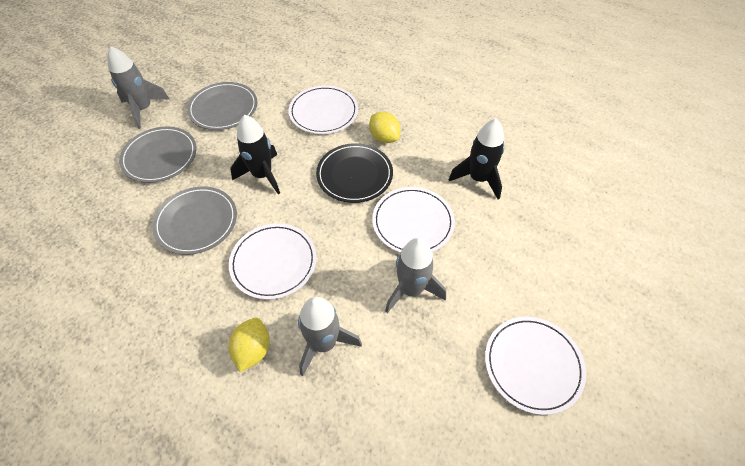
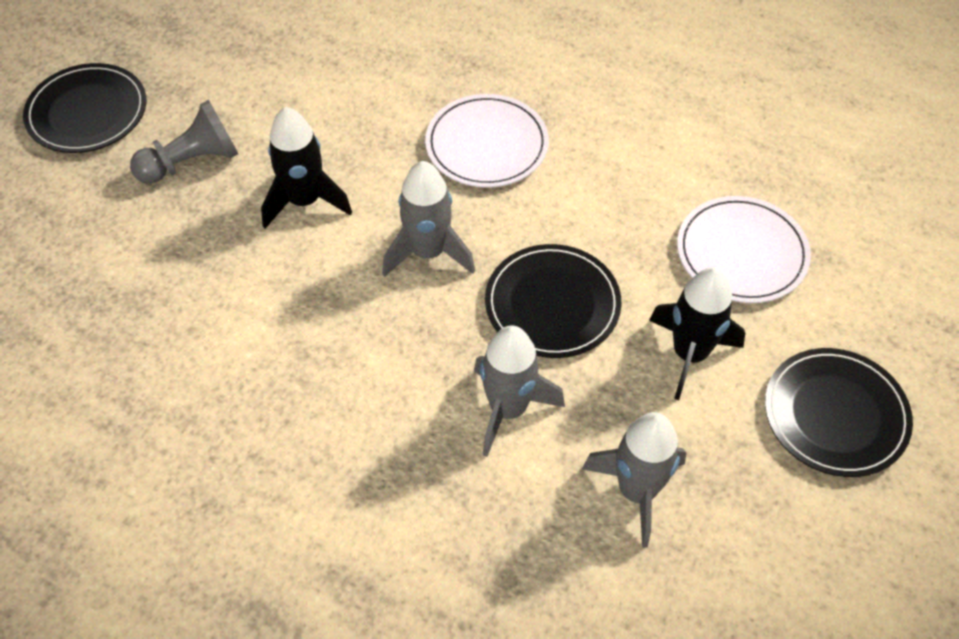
black plate: 1 -> 3
grey pawn: 0 -> 1
grey plate: 3 -> 0
white plate: 4 -> 2
yellow lemon: 2 -> 0

